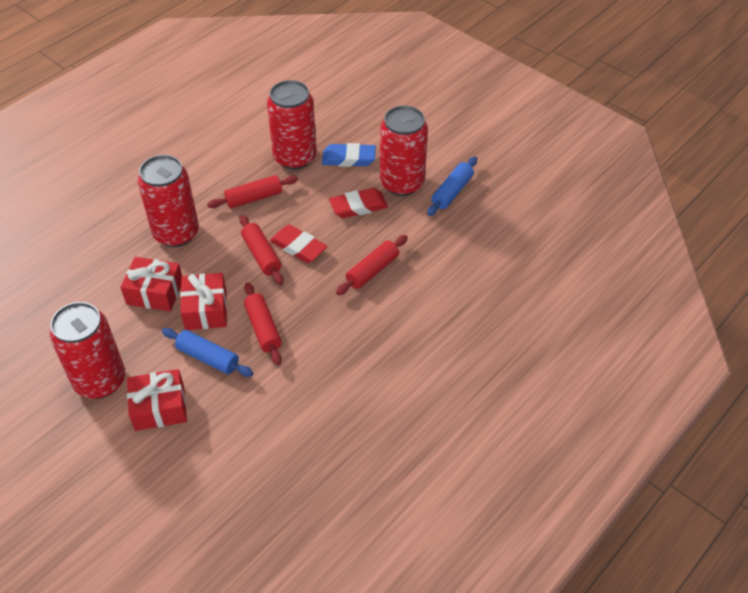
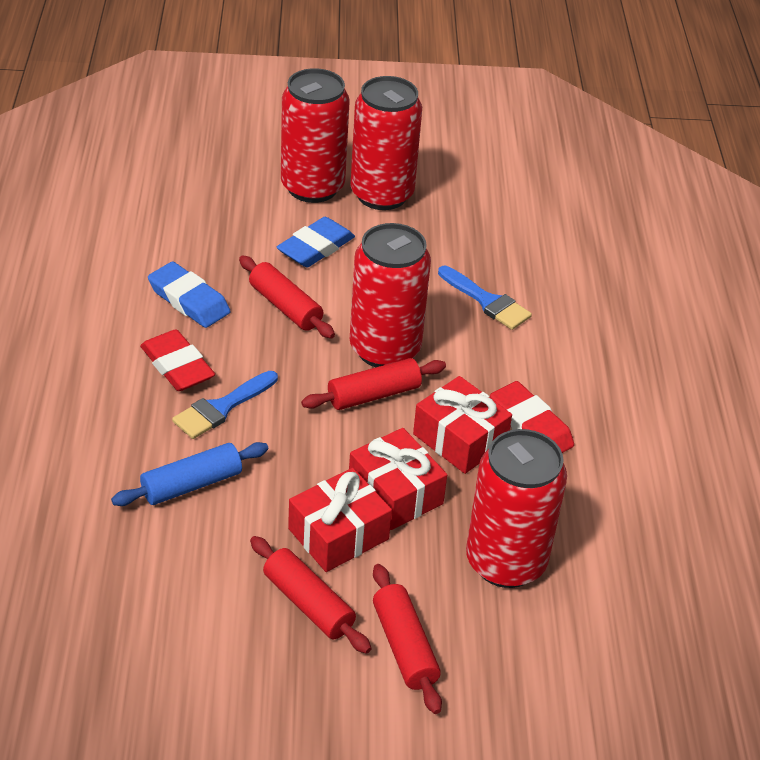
blue brush: 0 -> 2
blue eraser: 1 -> 2
blue rolling pin: 2 -> 1

